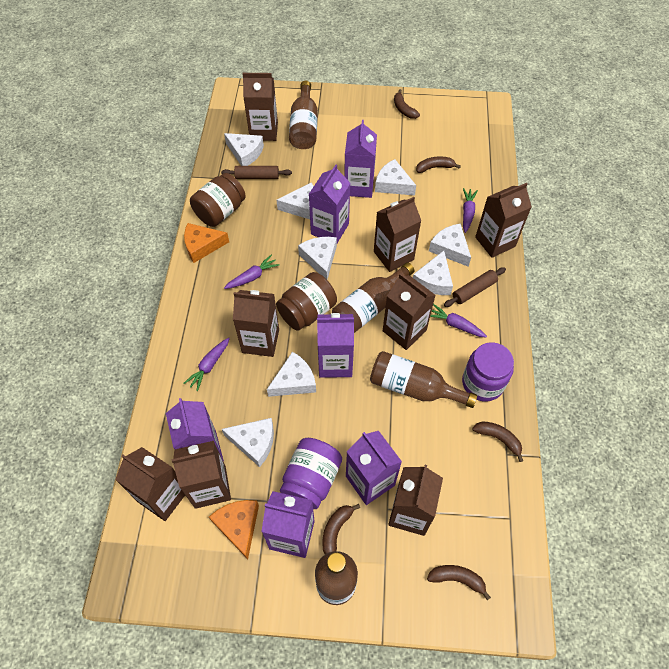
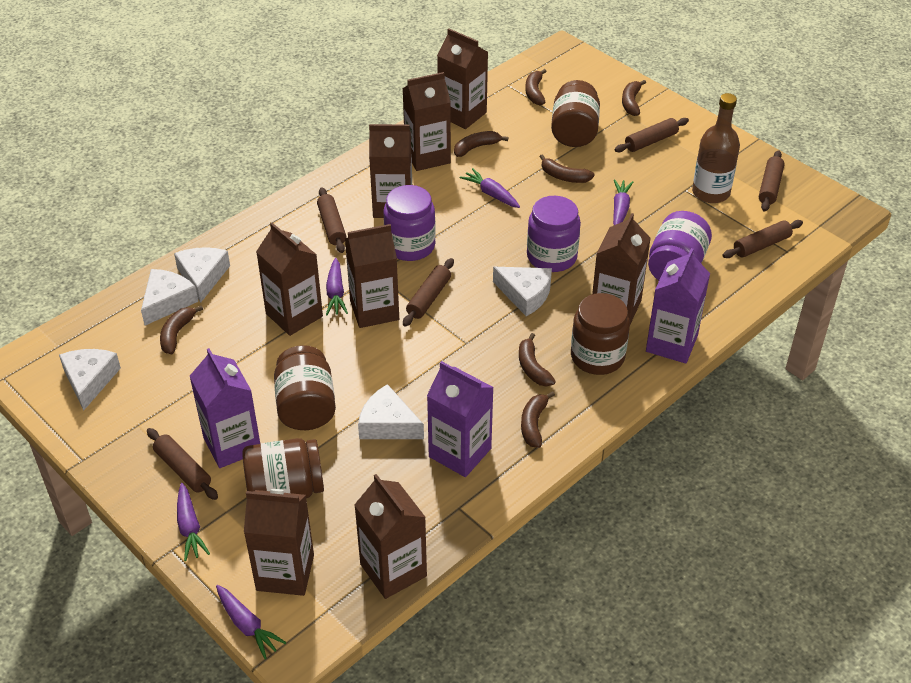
brown banana: 5 -> 7
brown bottle: 4 -> 1
brown jar: 2 -> 4
brown rolling pin: 2 -> 6
orange cheese: 2 -> 0
purple carrot: 4 -> 5
purple carton: 6 -> 3
purple jar: 2 -> 3
white cheese: 8 -> 5

